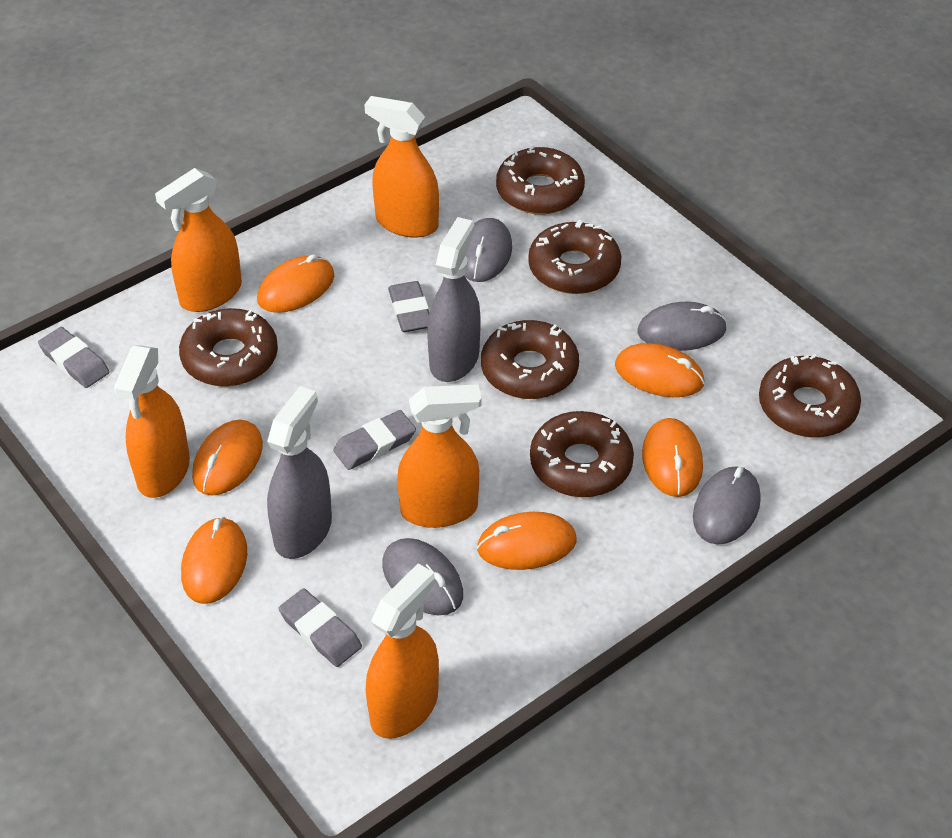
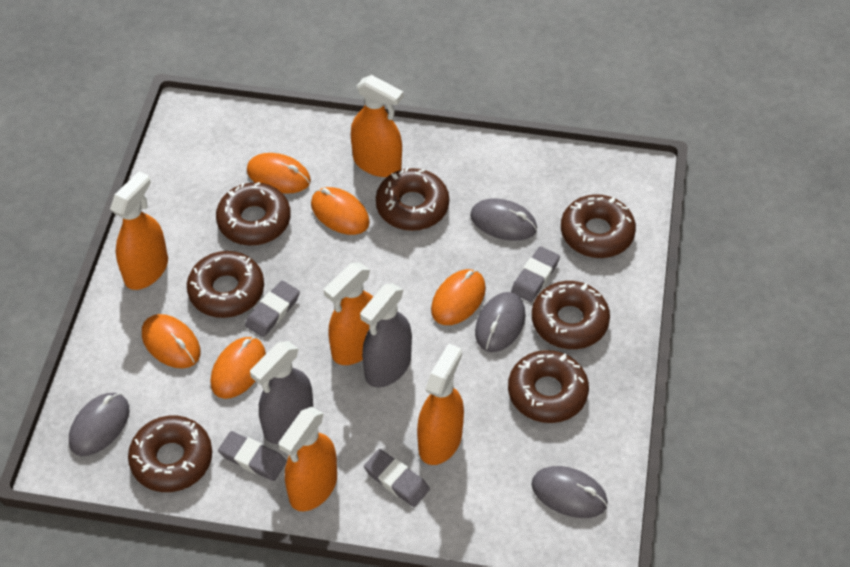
brown donut: 6 -> 7
orange mouse: 6 -> 5

